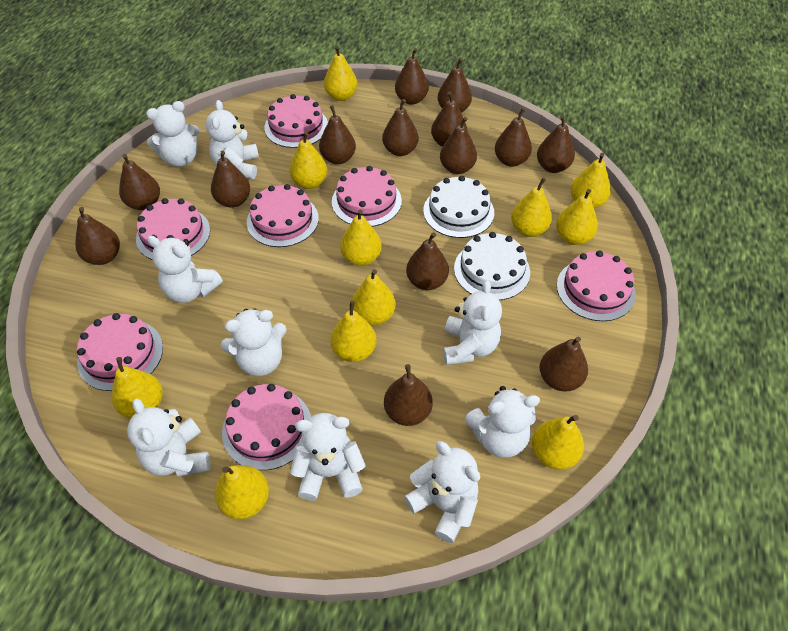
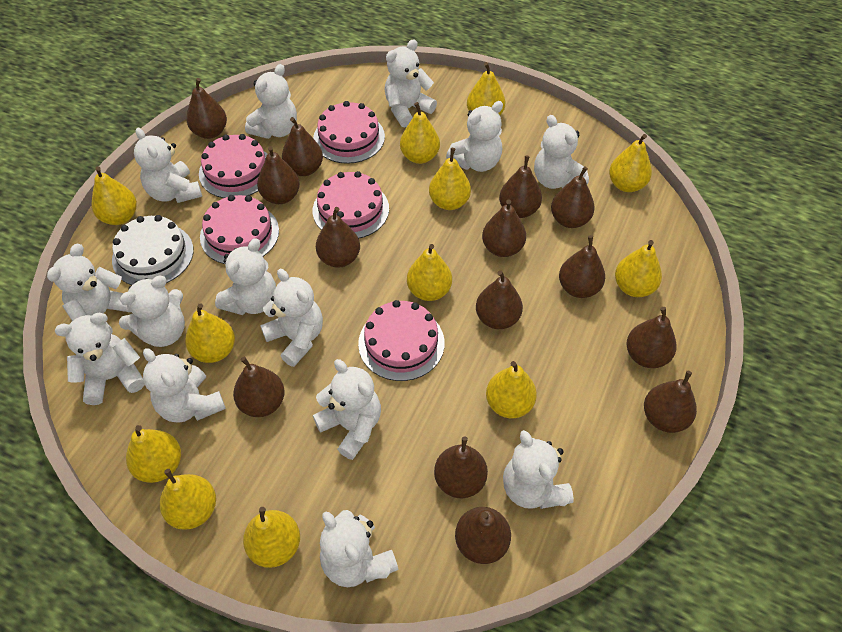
pink cake: 7 -> 5
white cake: 2 -> 1
white teddy bear: 9 -> 14
yellow pear: 11 -> 12

